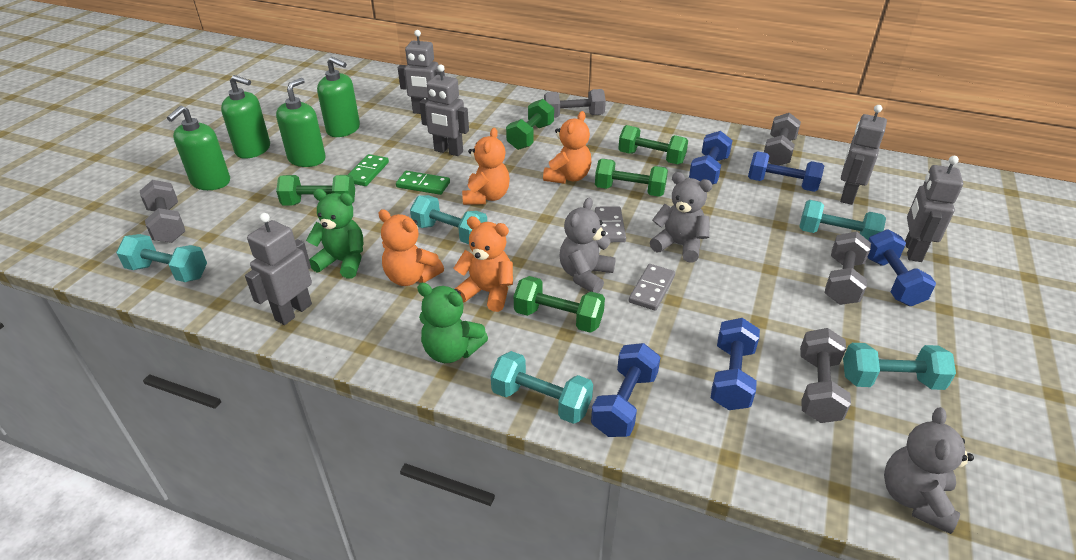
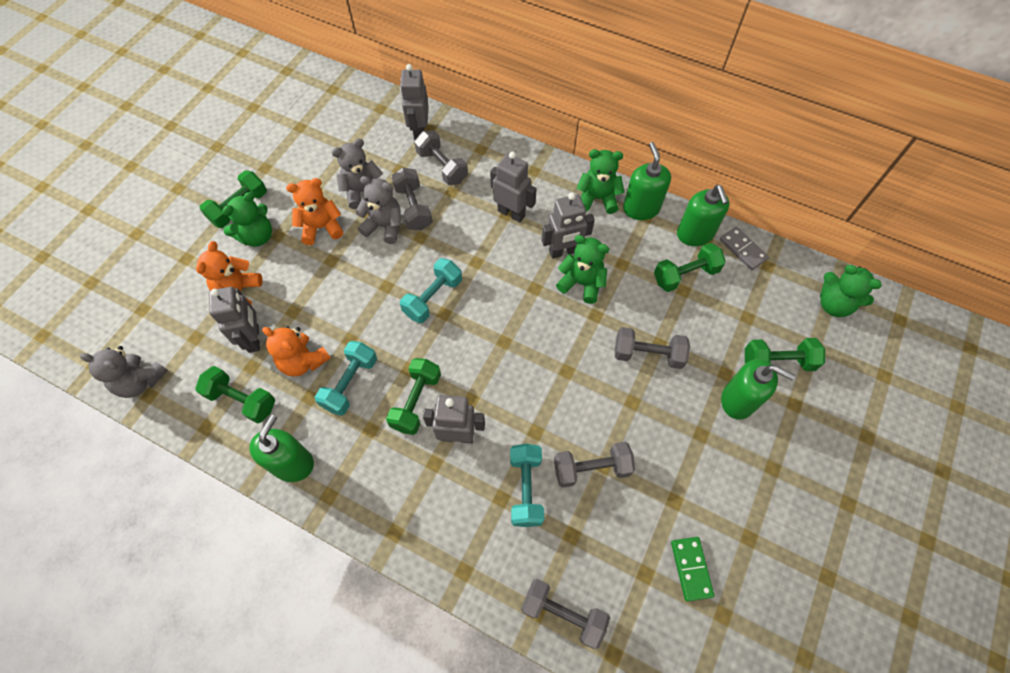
blue dumbbell: 5 -> 0
green domino: 2 -> 1
green teddy bear: 2 -> 4
grey domino: 2 -> 1
orange teddy bear: 4 -> 3
turquoise dumbbell: 5 -> 3

